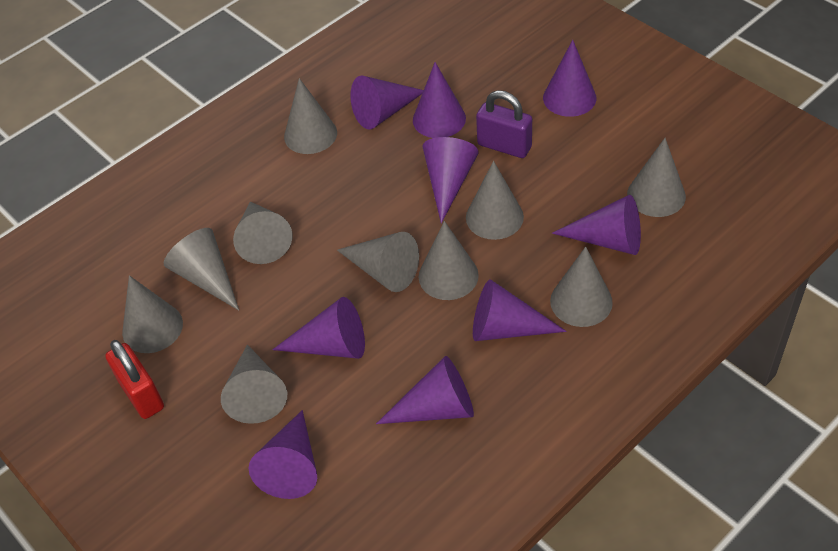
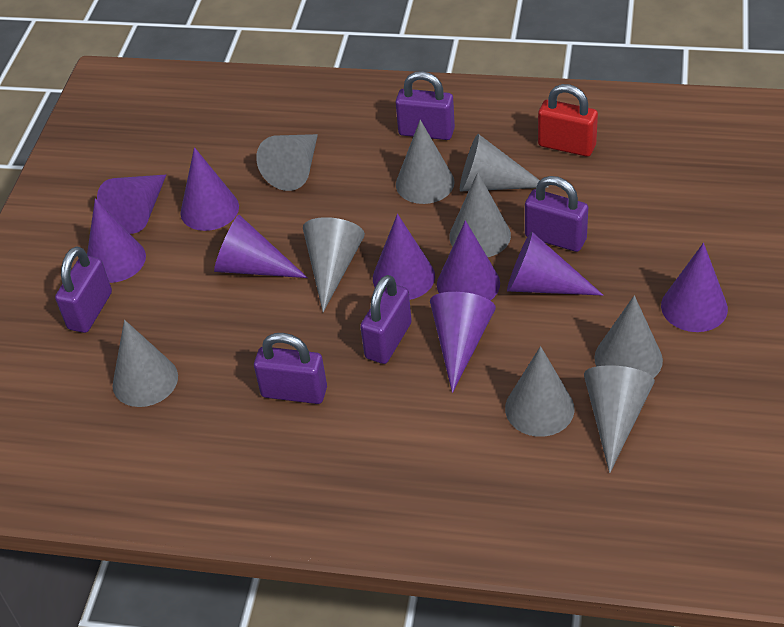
grey cone: 10 -> 9
purple padlock: 1 -> 5

